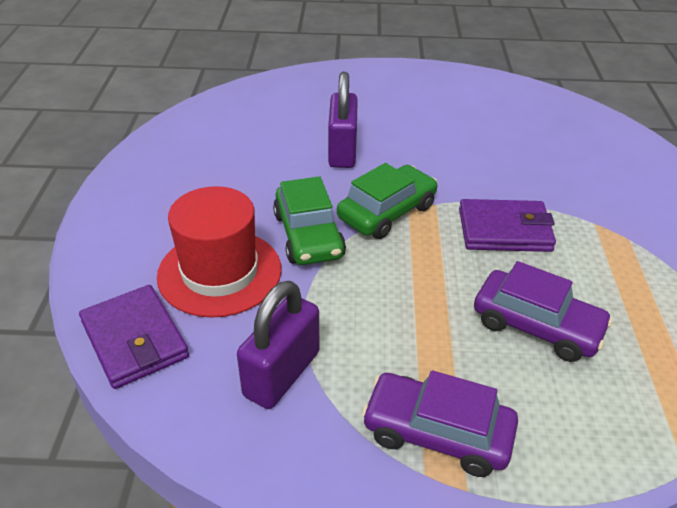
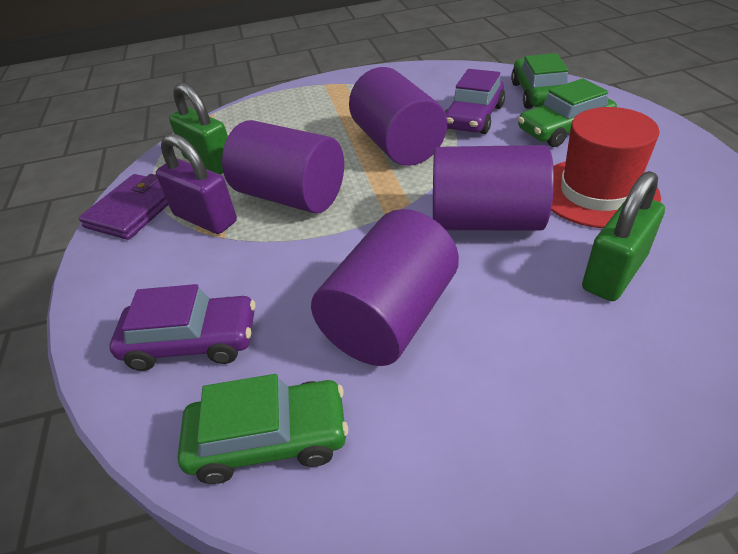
green car: 2 -> 3
green padlock: 0 -> 2
purple cylinder: 0 -> 4
purple padlock: 2 -> 1
purple wallet: 2 -> 1

